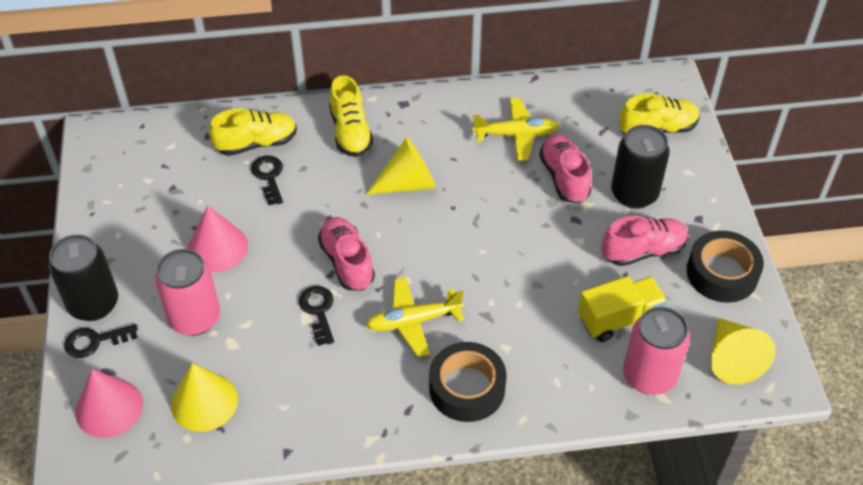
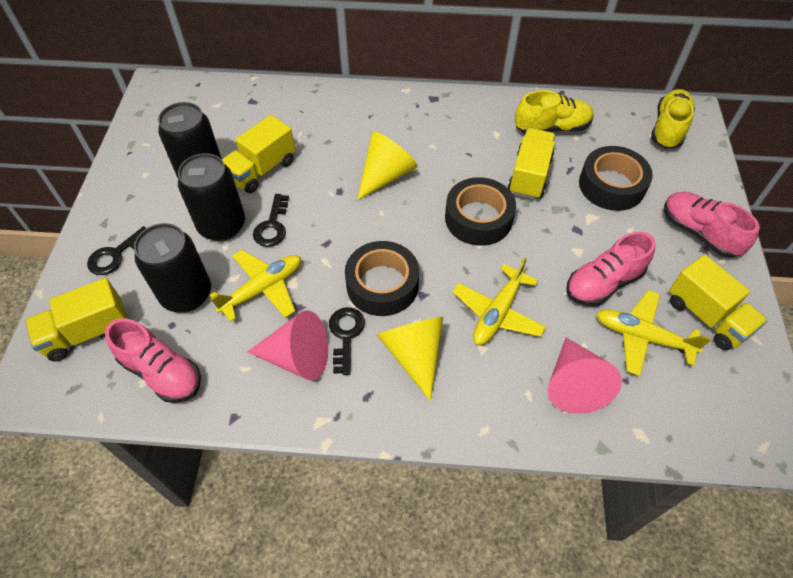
black can: 2 -> 3
black tape: 2 -> 3
pink can: 2 -> 0
yellow cone: 3 -> 2
yellow plane: 2 -> 3
yellow shoe: 3 -> 2
yellow truck: 1 -> 4

